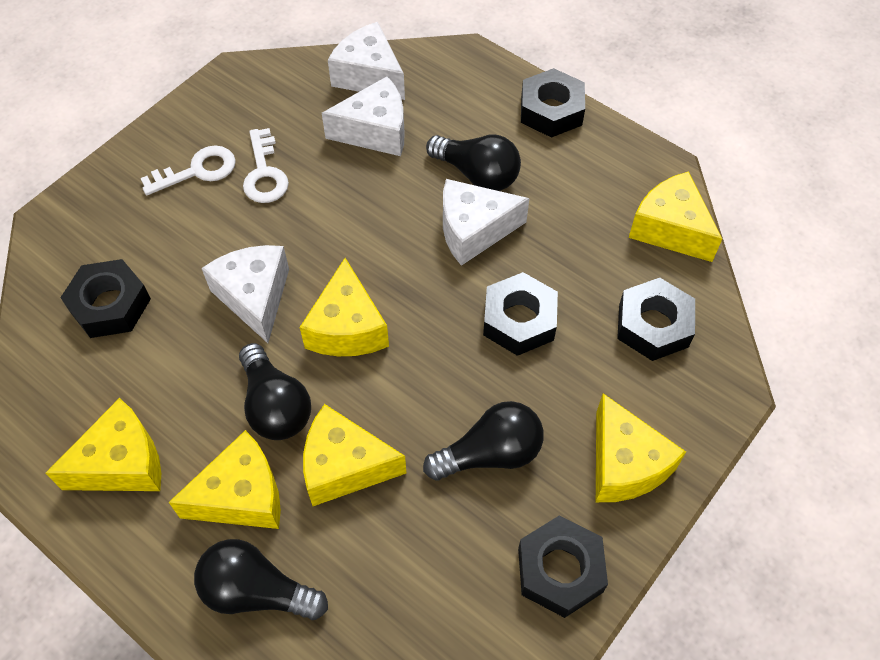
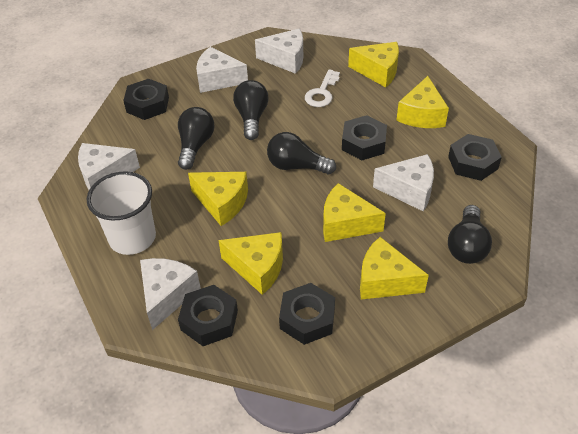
white cheese: 4 -> 5
white cup: 0 -> 1
white key: 2 -> 1

